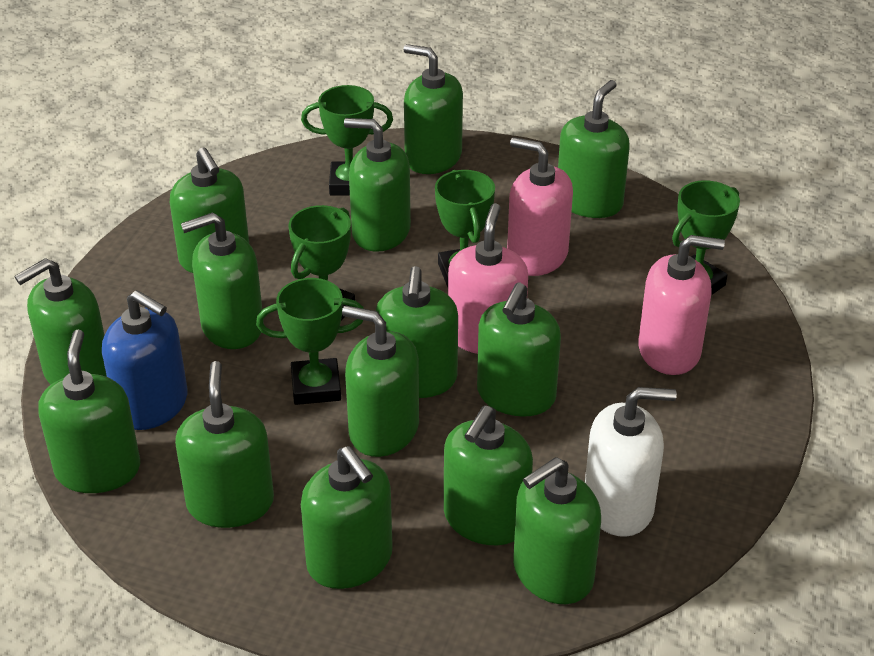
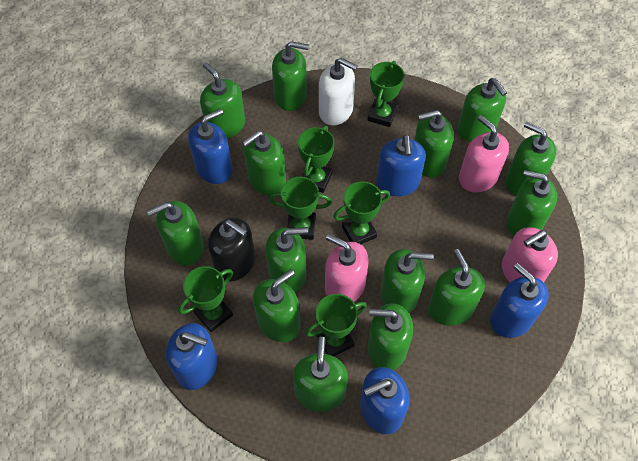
black soap dispenser: 0 -> 1
blue soap dispenser: 1 -> 5
green trophy: 5 -> 6

